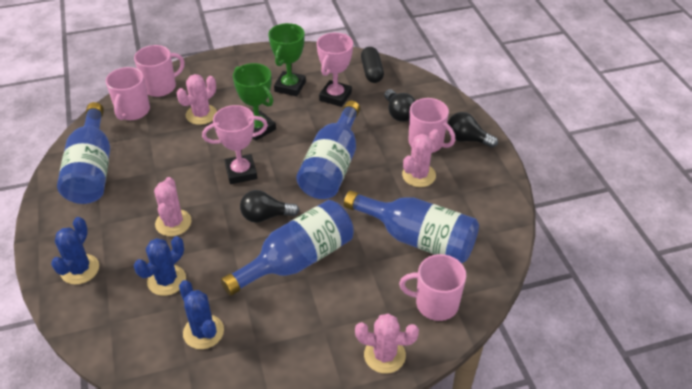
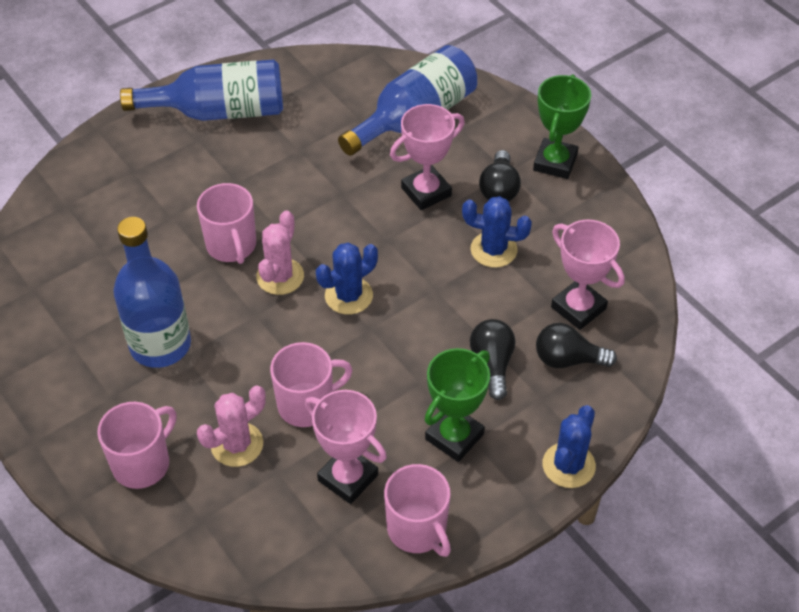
black capsule: 1 -> 0
blue bottle: 4 -> 3
pink cactus: 4 -> 2
pink trophy: 2 -> 3

